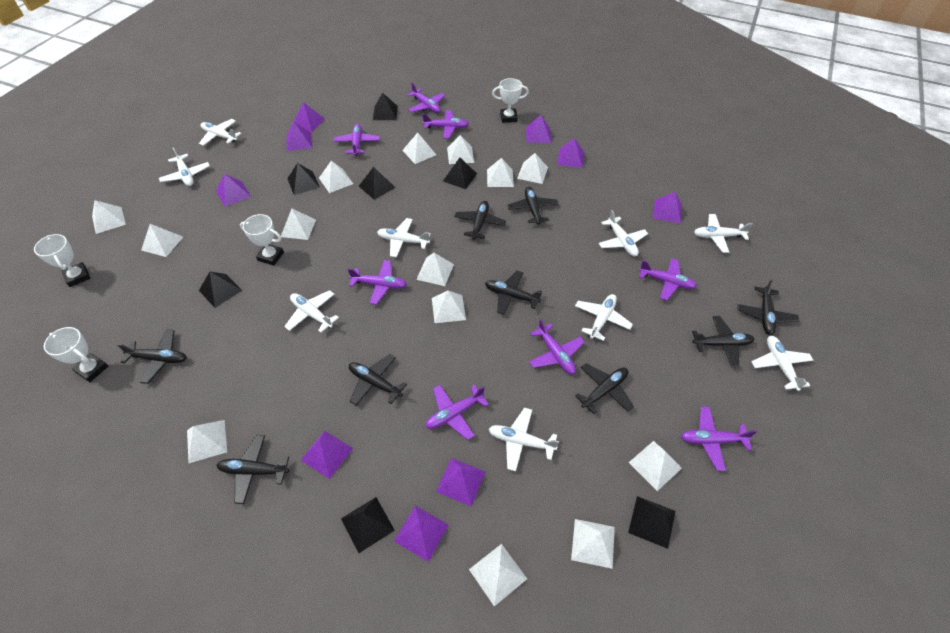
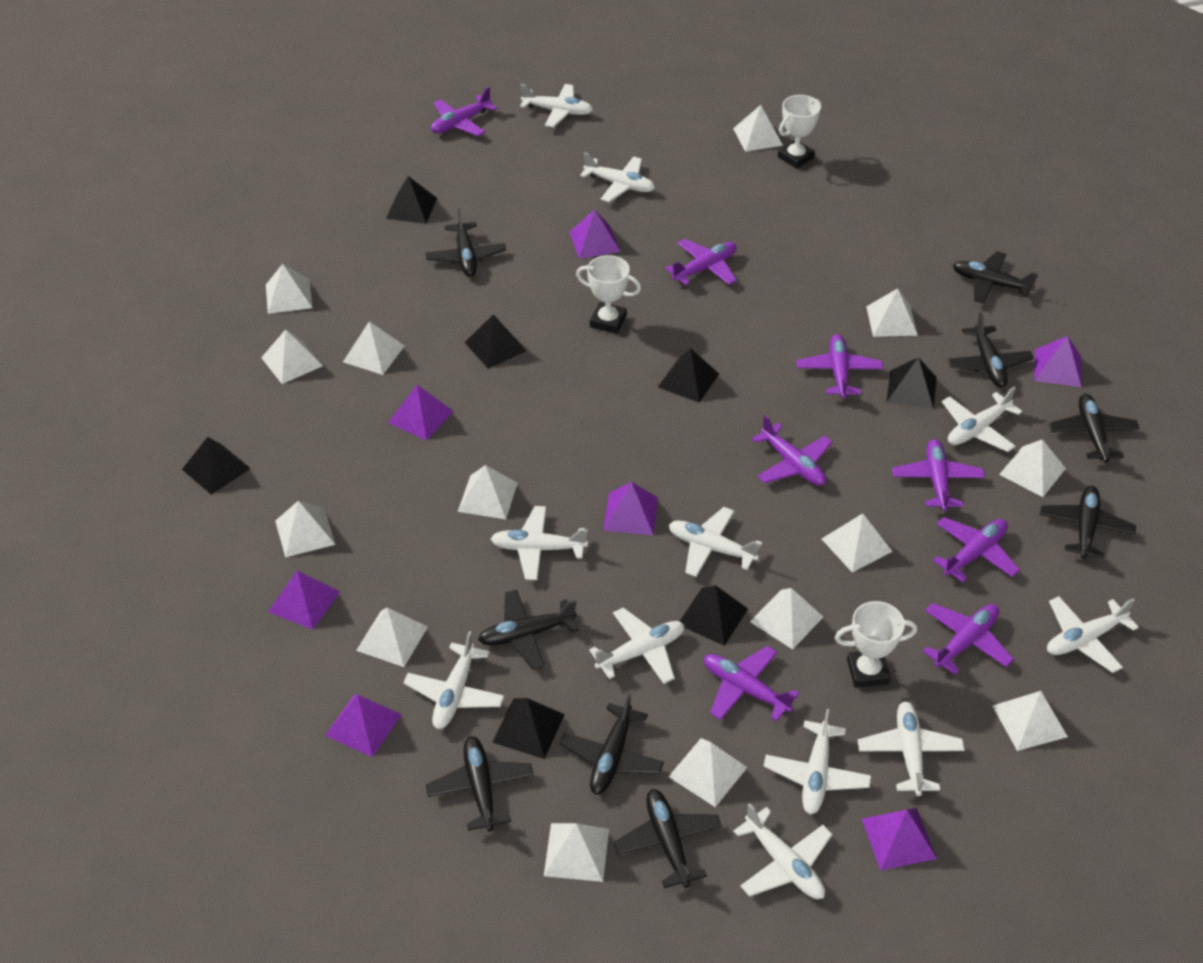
purple pyramid: 9 -> 7
white plane: 9 -> 11
white trophy: 4 -> 3

